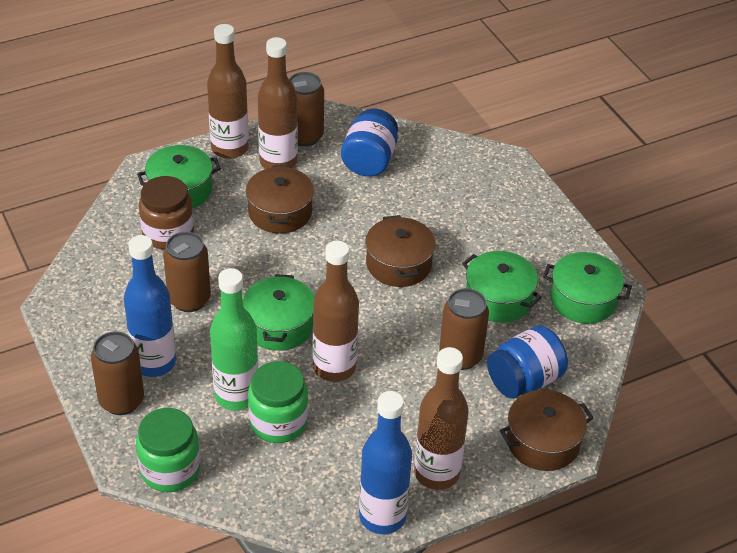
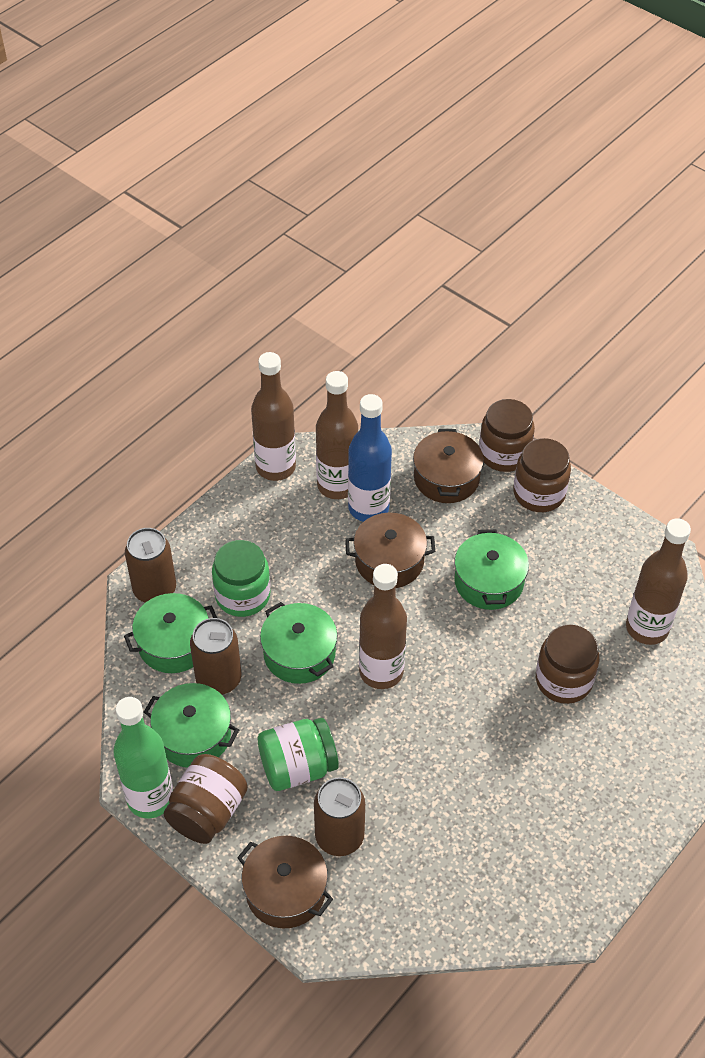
blue bottle: 2 -> 1
blue jar: 2 -> 0
brown can: 4 -> 3
brown jar: 1 -> 4

